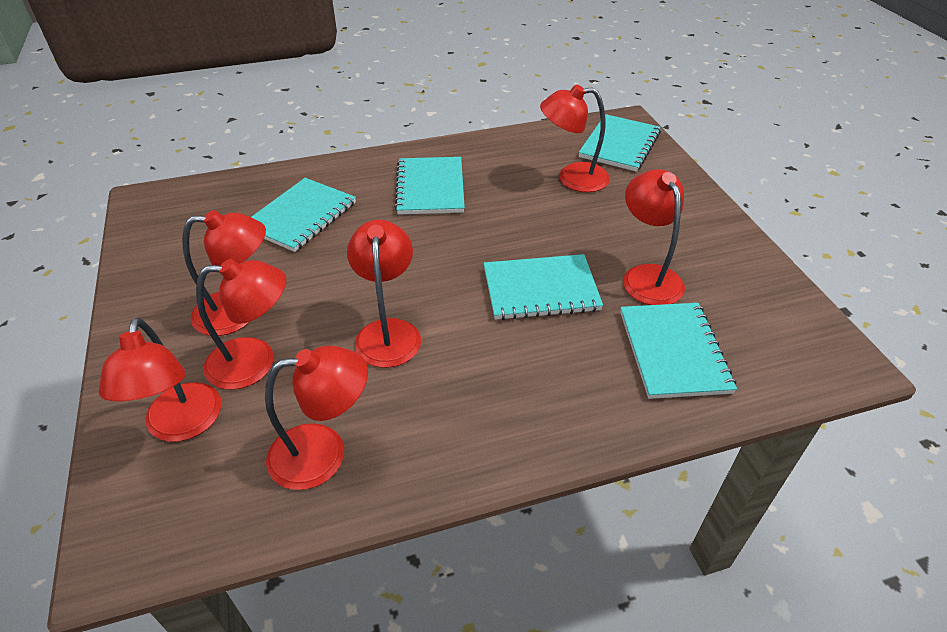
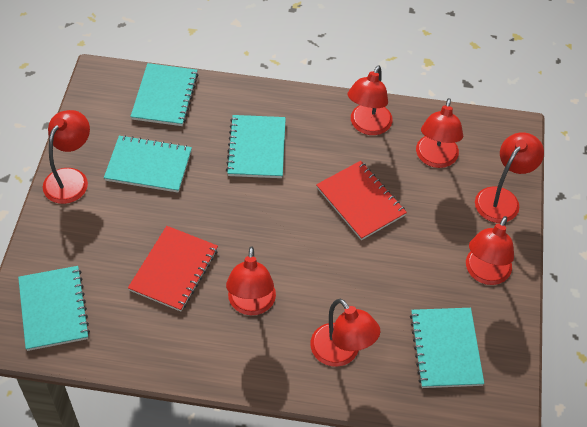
red notebook: 0 -> 2

